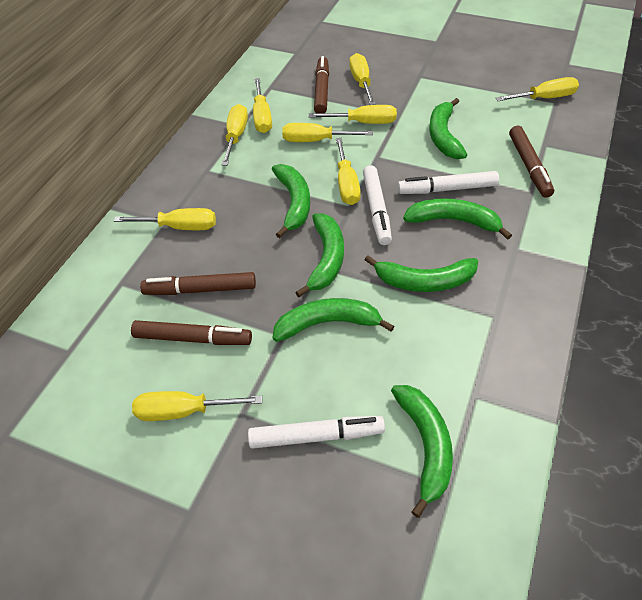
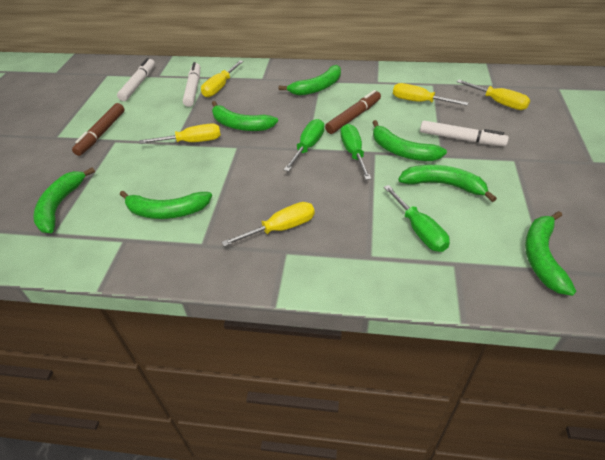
brown marker: 4 -> 2
green screwdriver: 0 -> 3
yellow screwdriver: 9 -> 5

